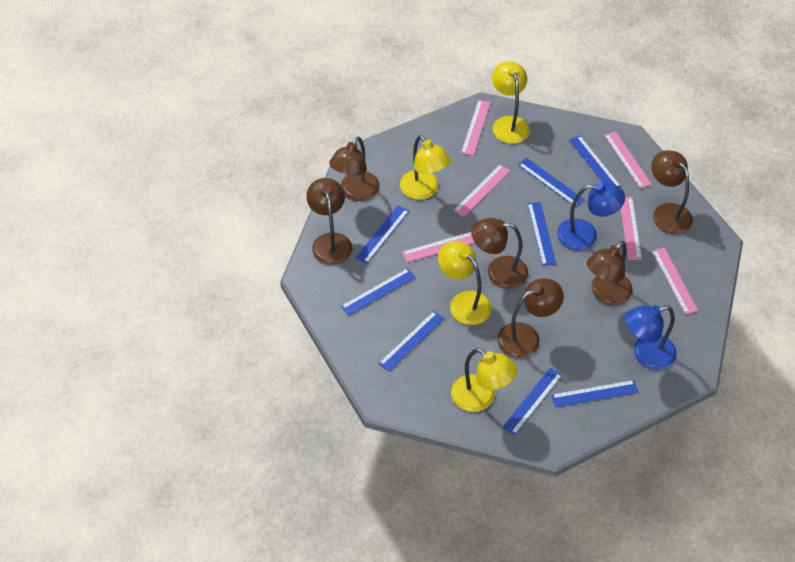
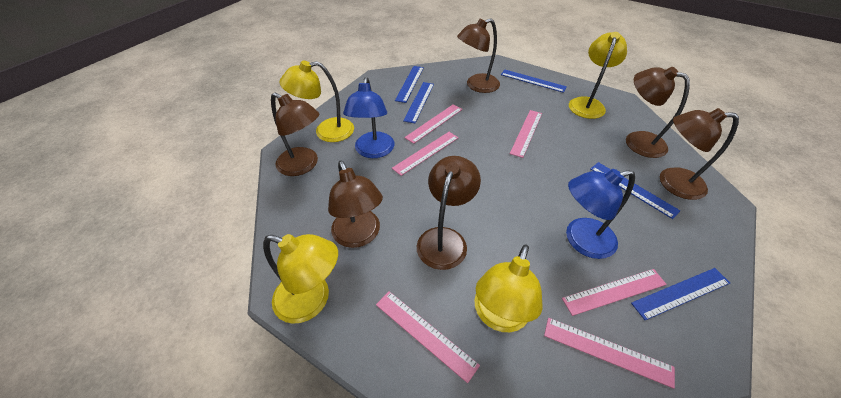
blue ruler: 8 -> 5

